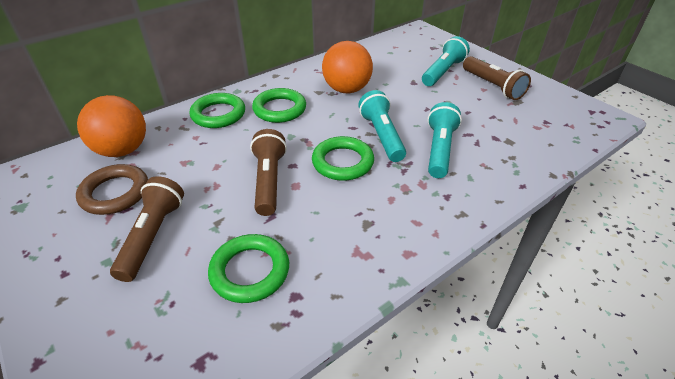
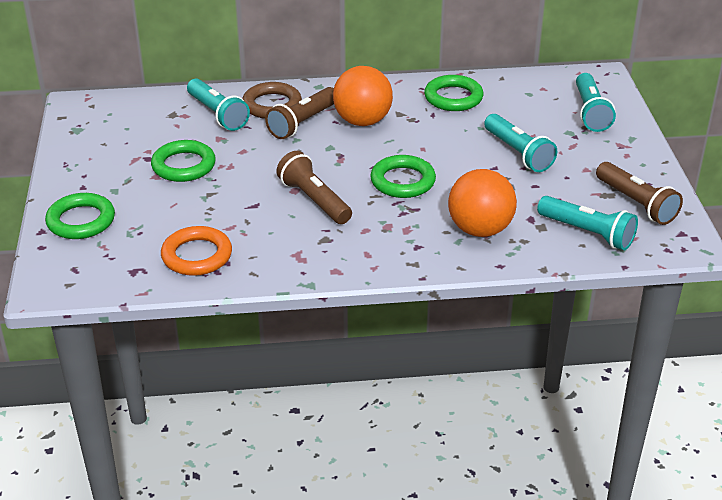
orange ring: 0 -> 1
turquoise flashlight: 3 -> 4

